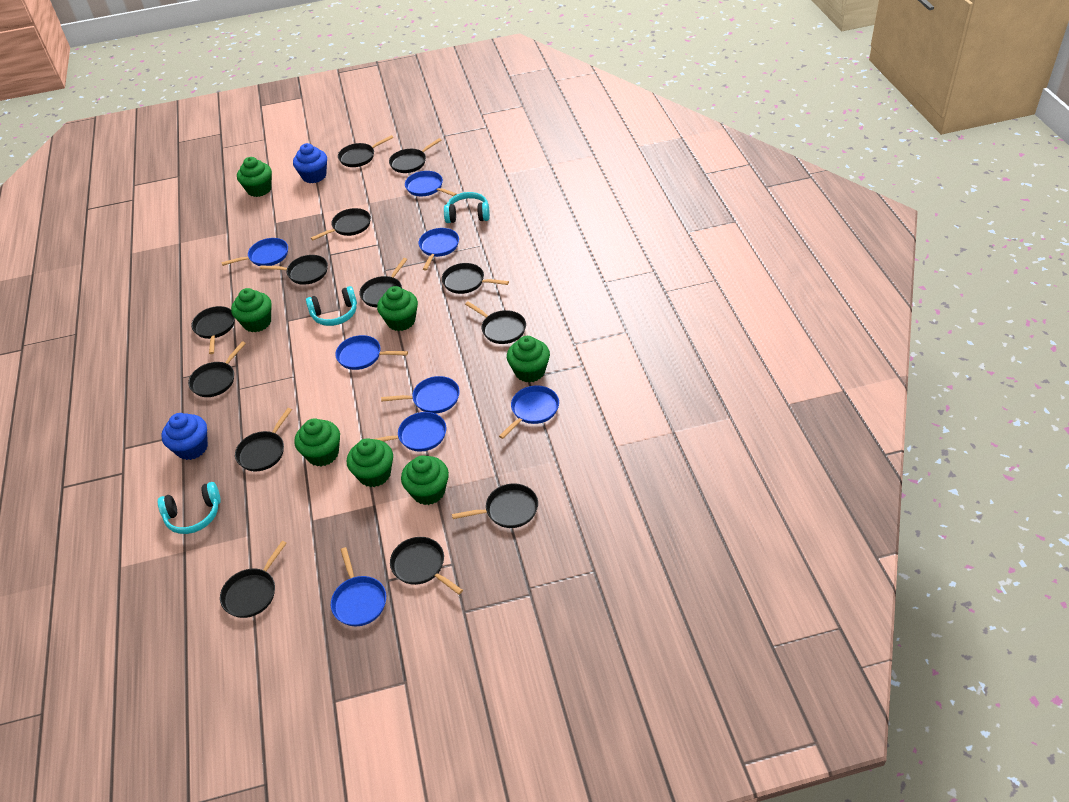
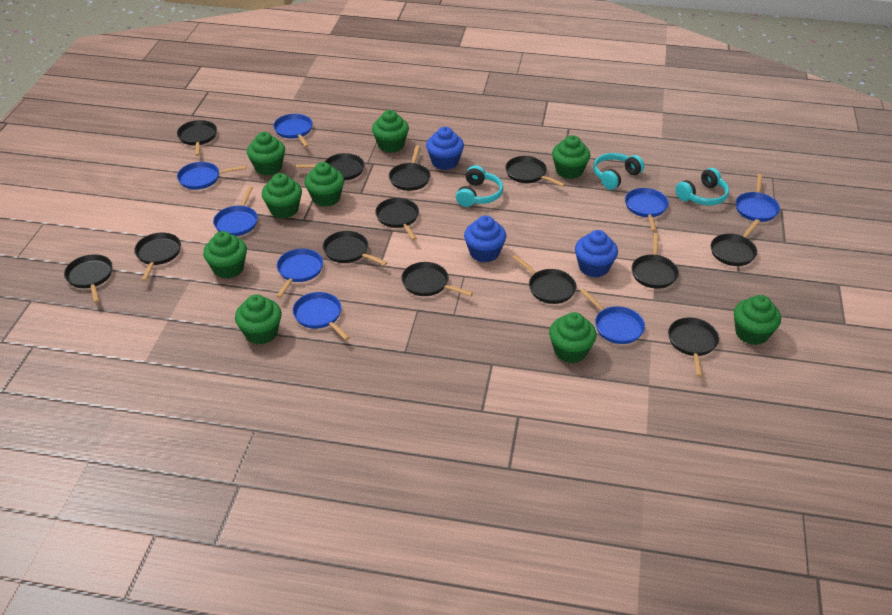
blue cupcake: 2 -> 3
green cupcake: 7 -> 9

